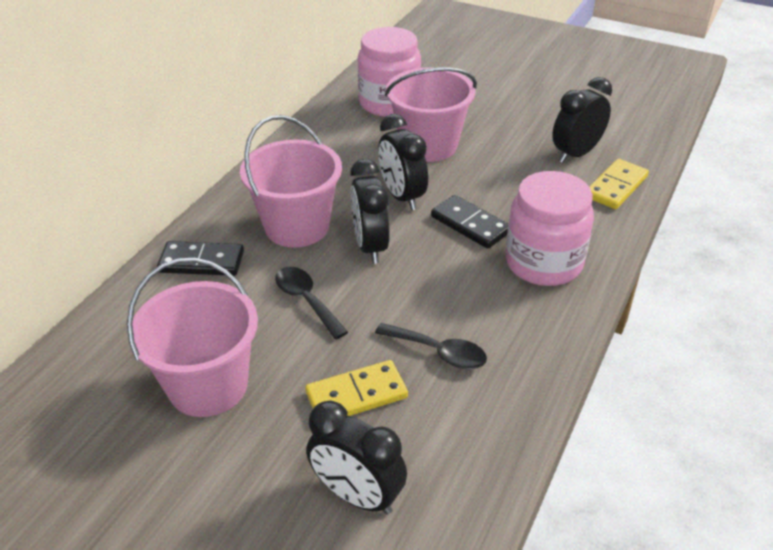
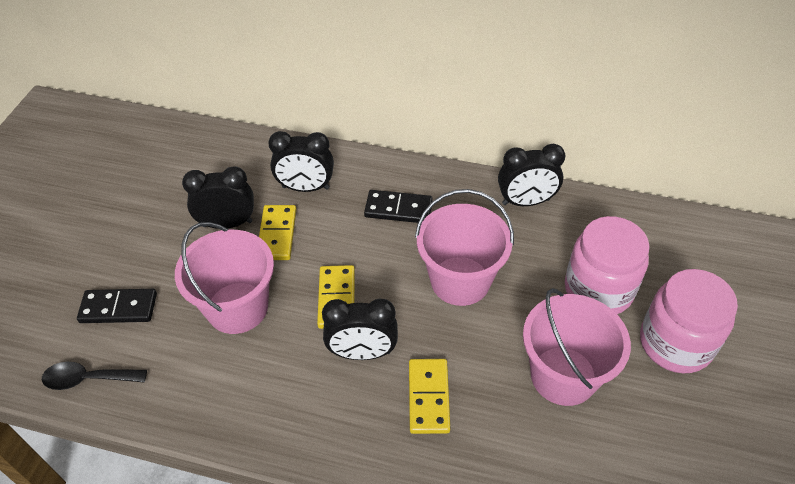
black spoon: 2 -> 1
yellow domino: 2 -> 3

